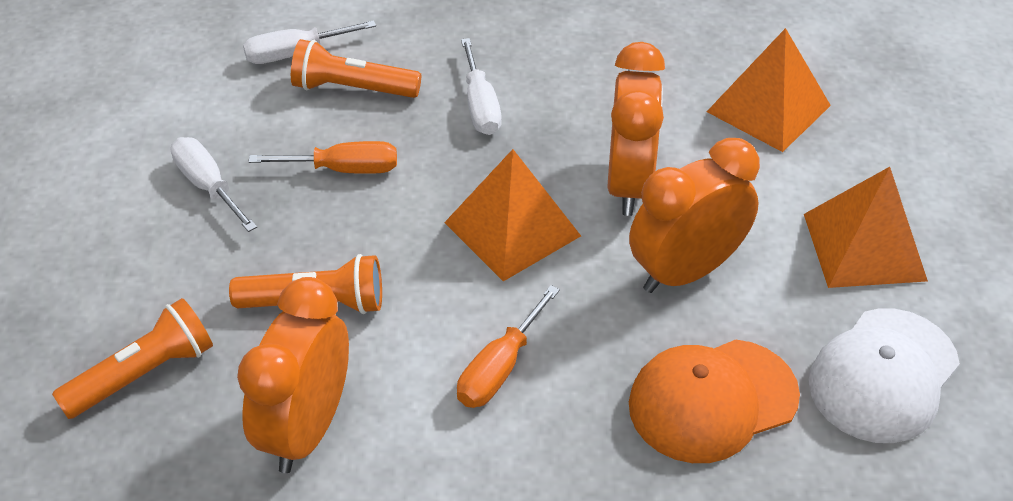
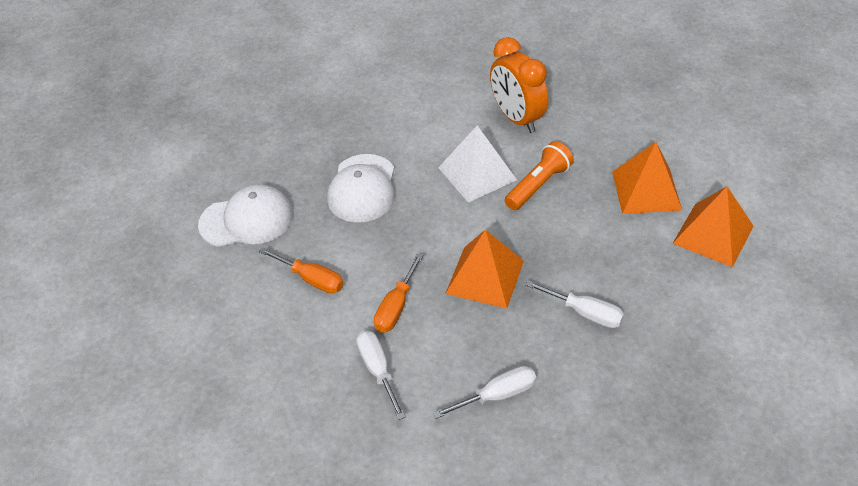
orange cap: 1 -> 0
orange clock: 3 -> 1
orange flashlight: 3 -> 1
white cap: 1 -> 2
white pyramid: 0 -> 1

